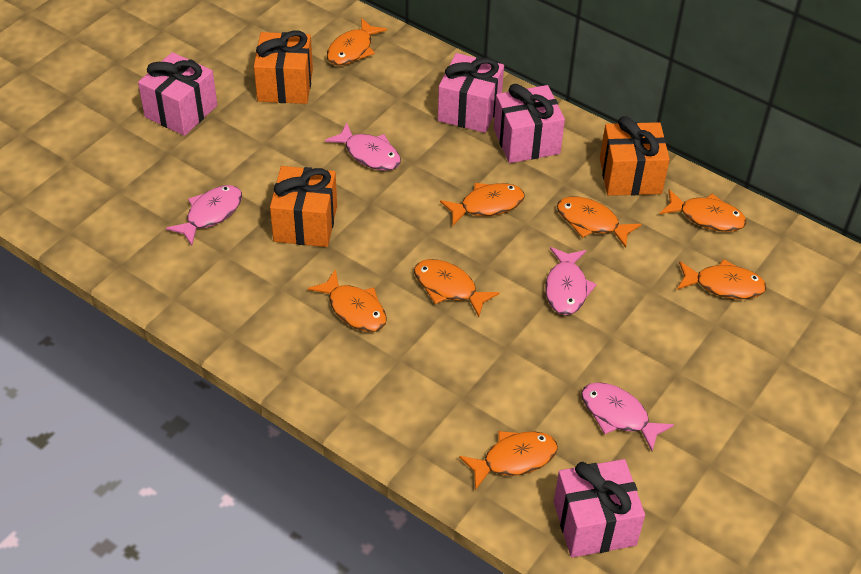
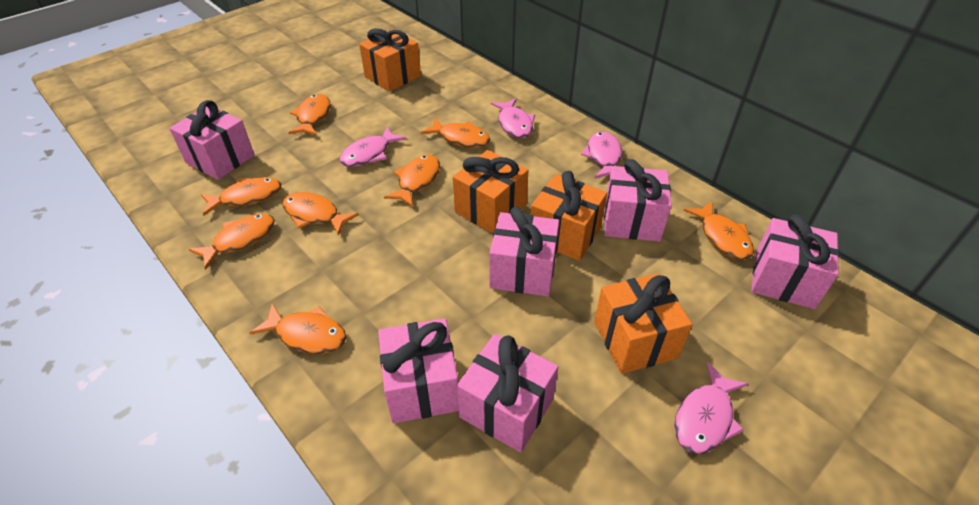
orange gift: 3 -> 4
pink gift: 4 -> 6

